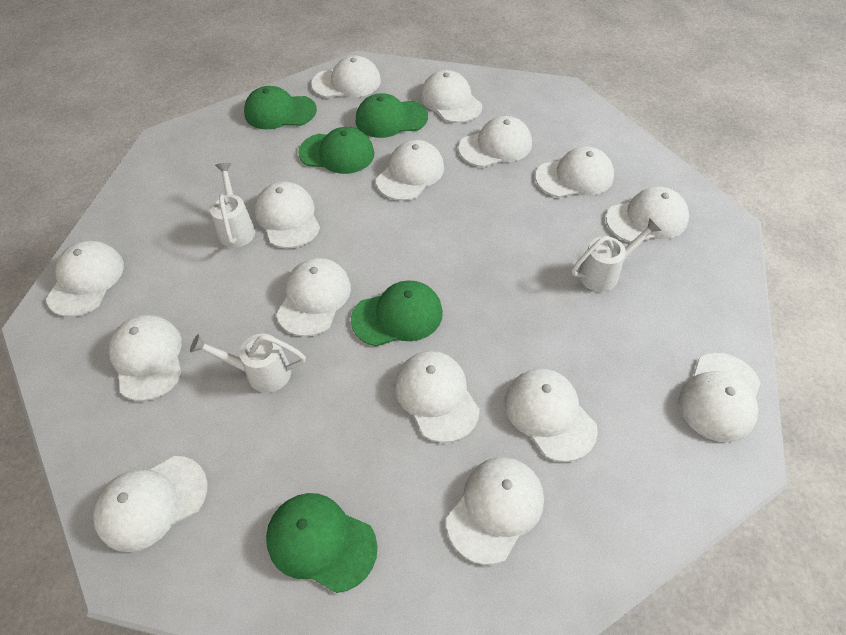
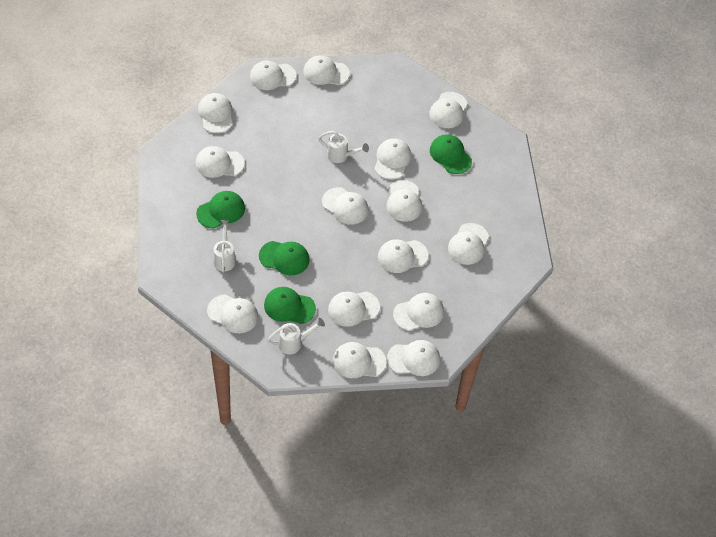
green cap: 5 -> 4

